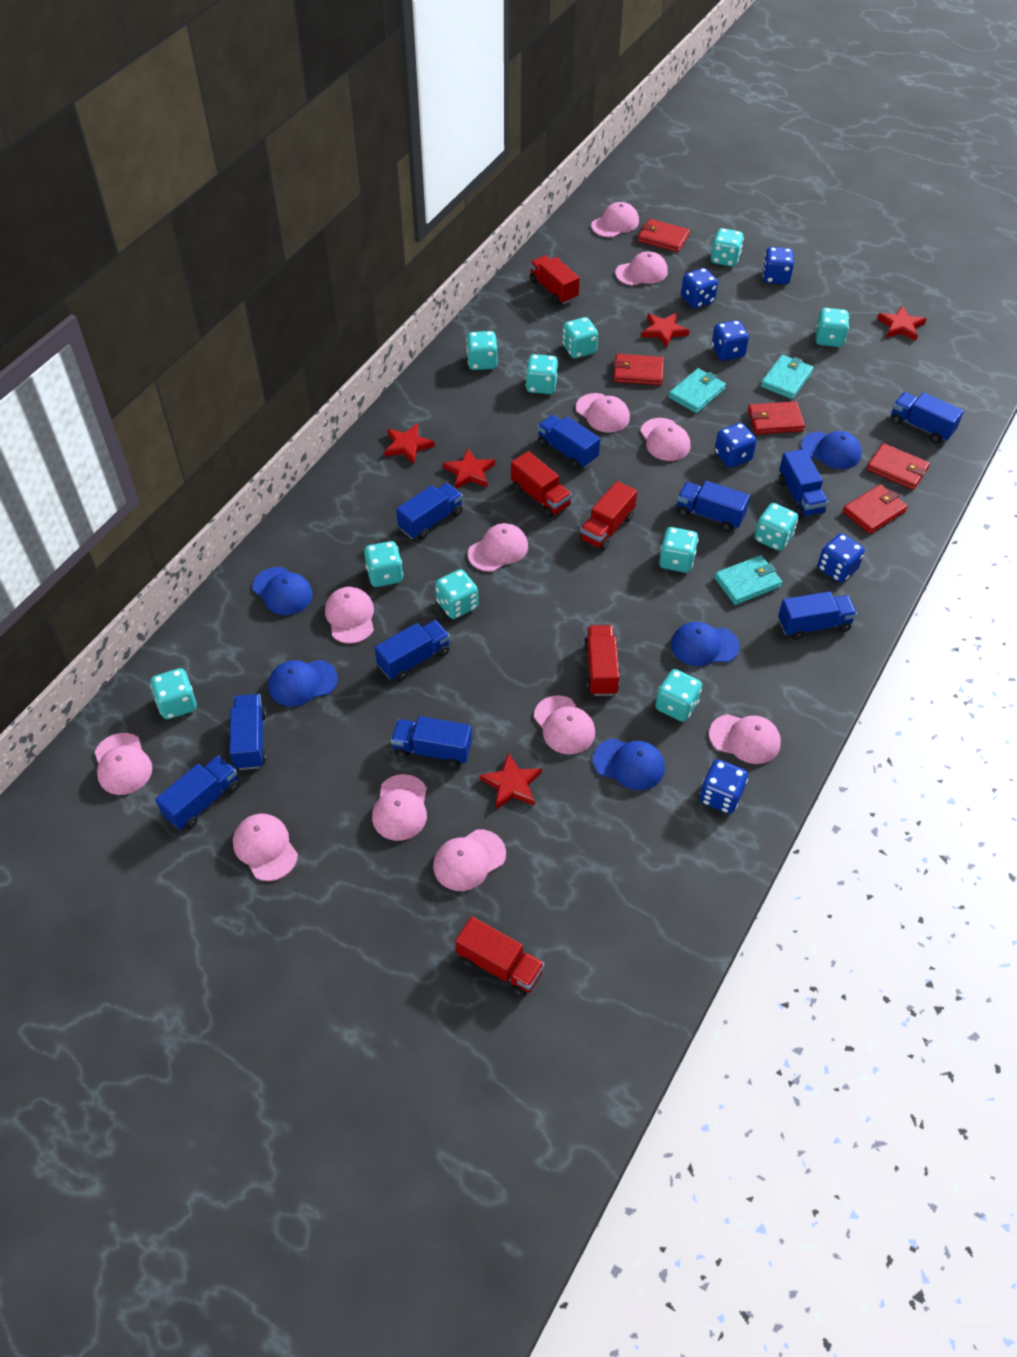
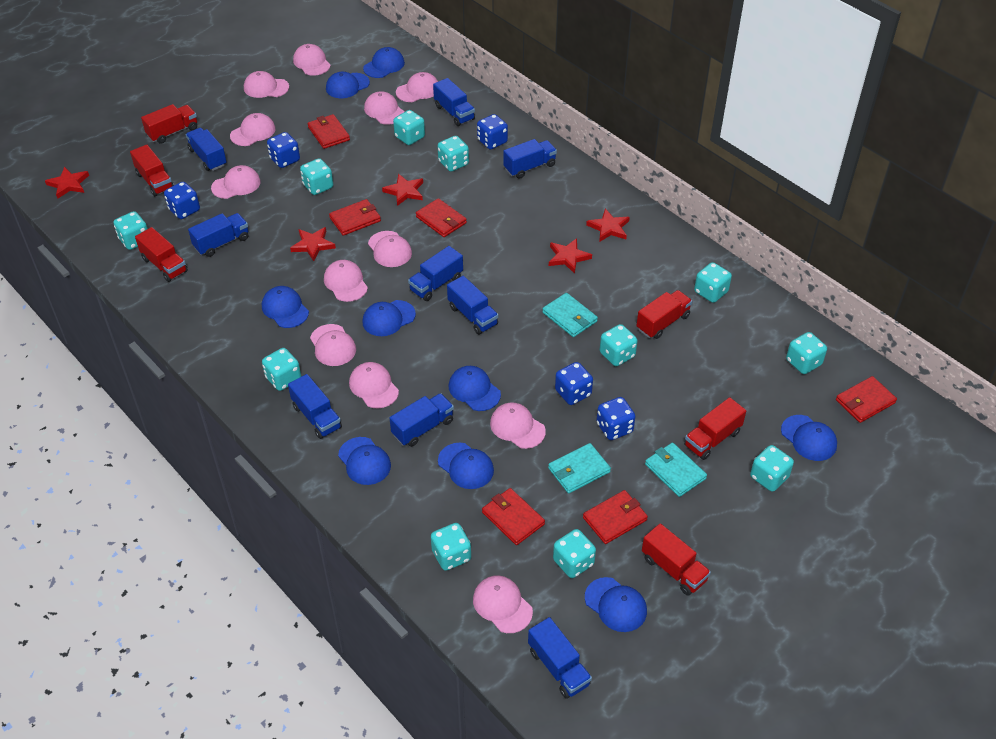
blue cap: 5 -> 9
blue dice: 6 -> 5
blue truck: 10 -> 9
red truck: 5 -> 6
red wallet: 5 -> 6

